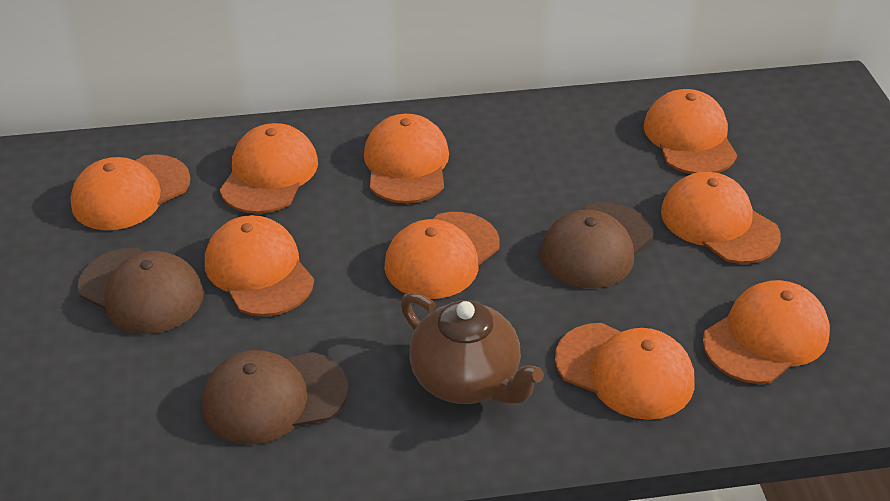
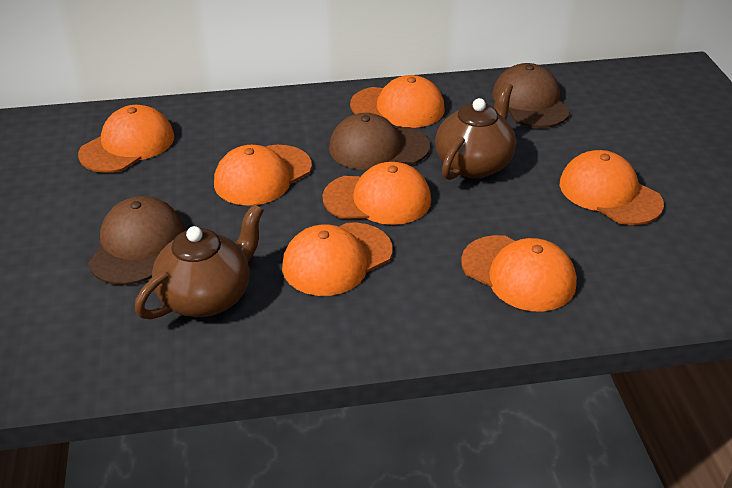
brown teapot: 1 -> 2
orange cap: 9 -> 7

